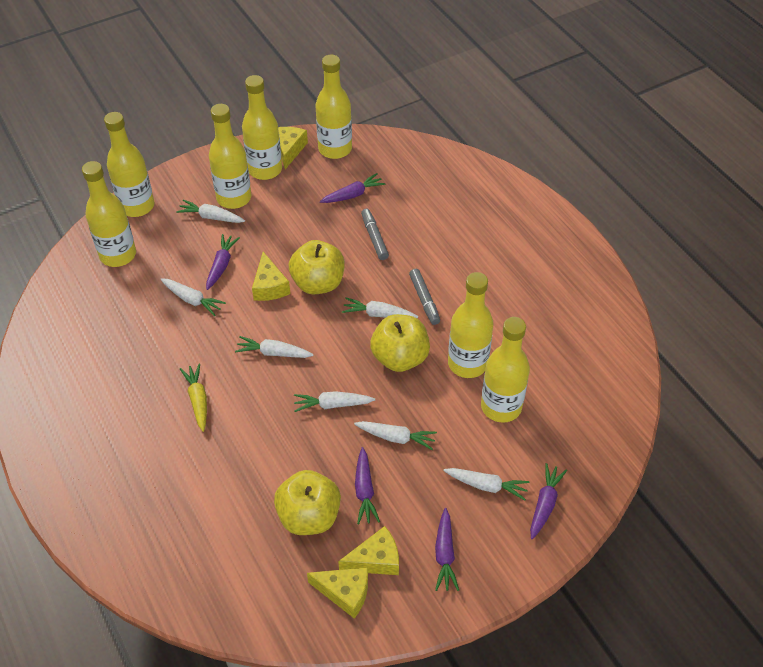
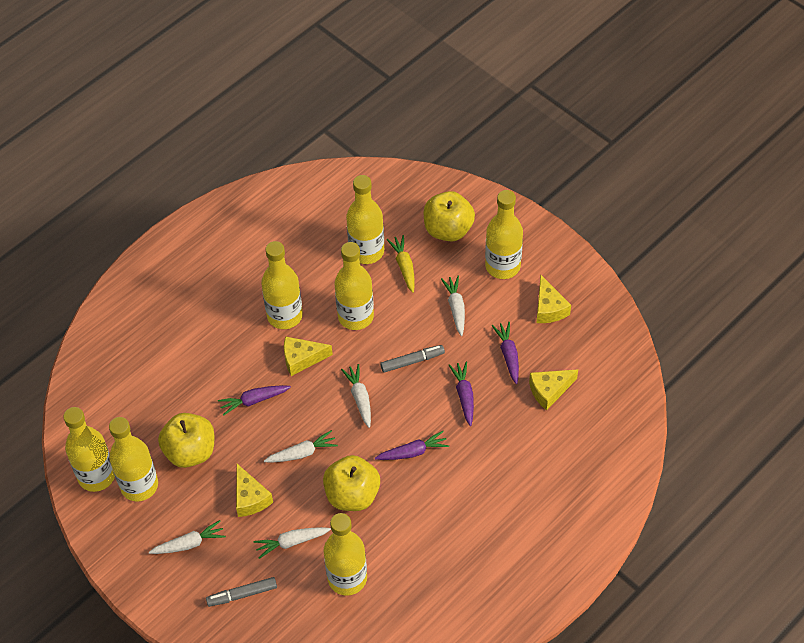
purple carrot: 5 -> 4
white carrot: 7 -> 5

